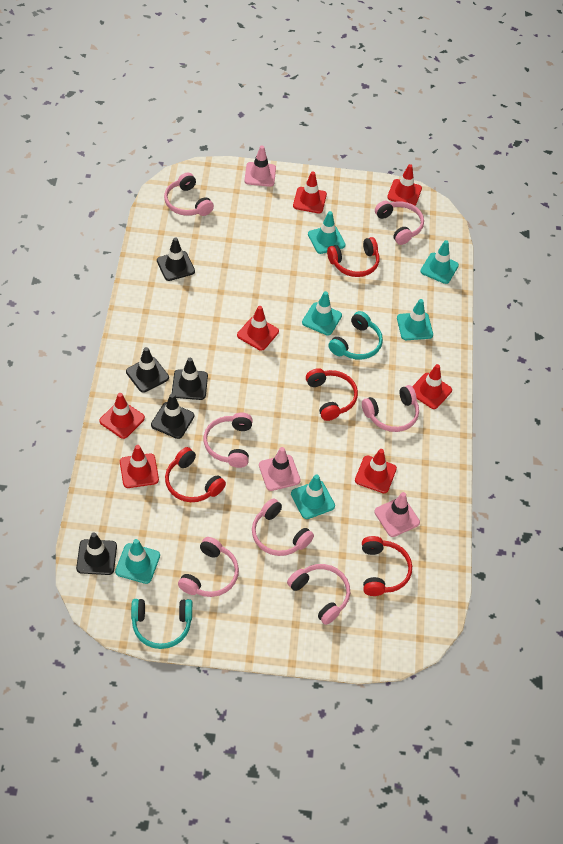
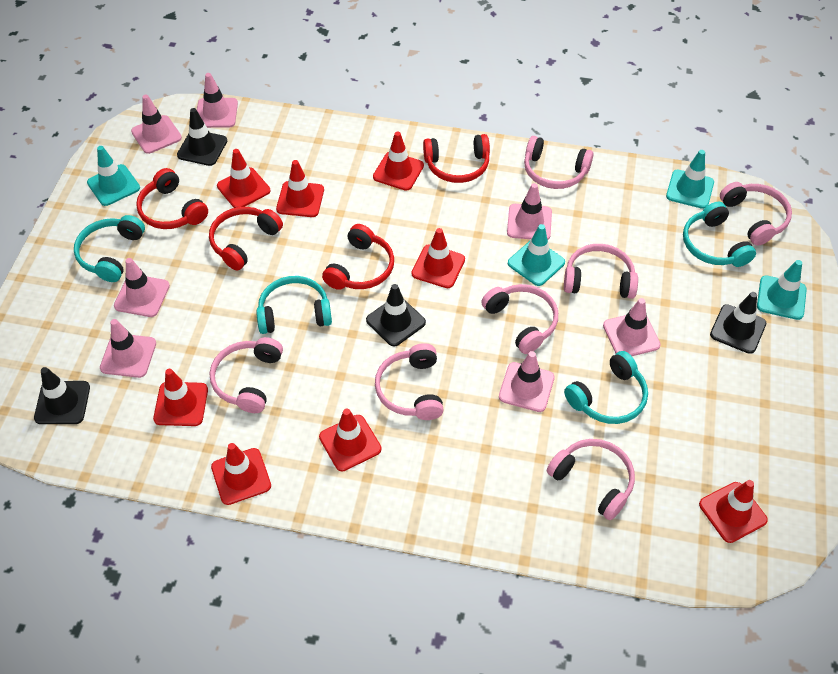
black traffic cone: 5 -> 4
pink traffic cone: 3 -> 7
red traffic cone: 7 -> 8
turquoise headphones: 2 -> 4
turquoise traffic cone: 6 -> 4

